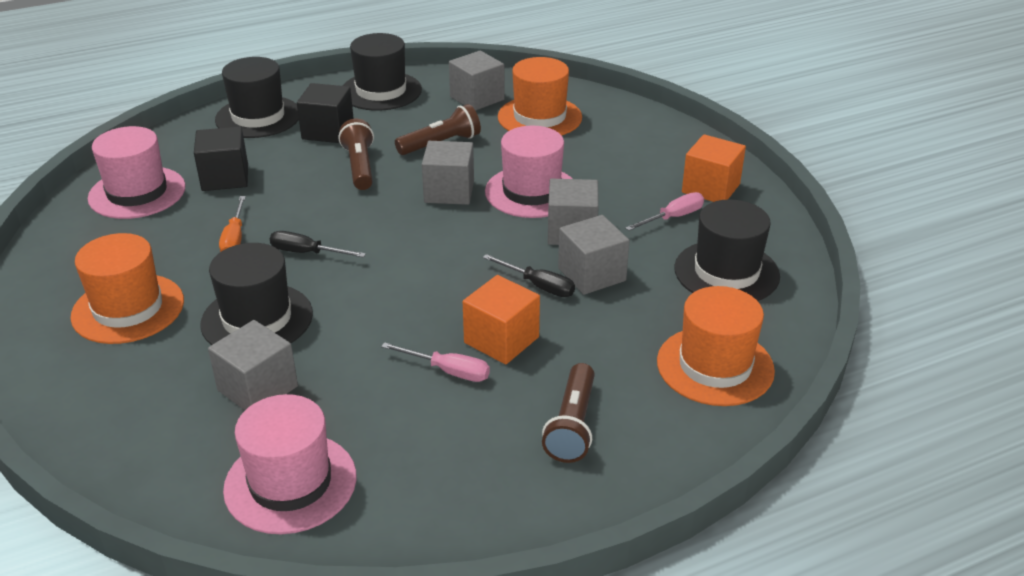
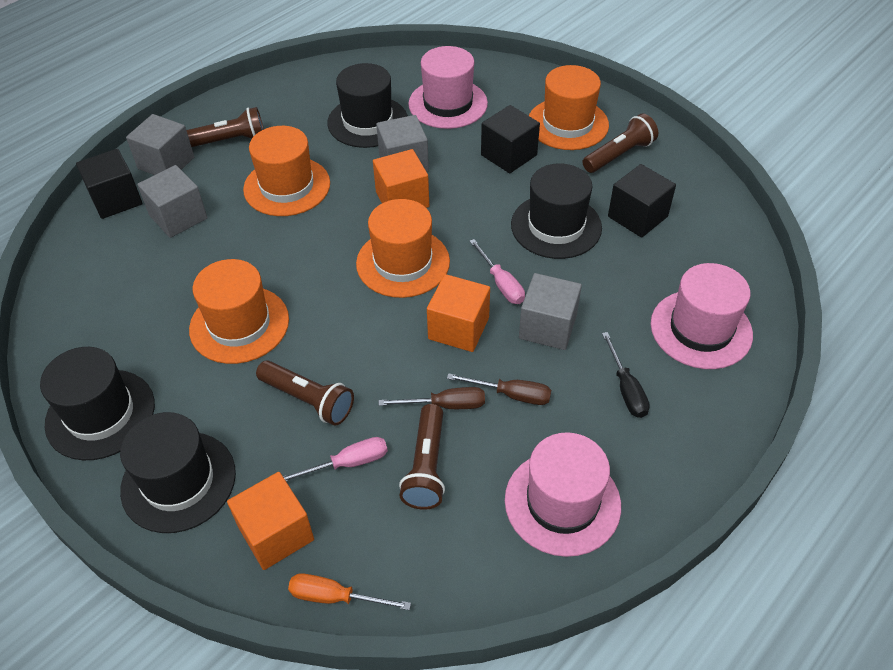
black cube: 2 -> 3
black screwdriver: 2 -> 1
brown flashlight: 3 -> 4
brown screwdriver: 0 -> 2
grey cube: 5 -> 4
orange cube: 2 -> 3
orange hat: 3 -> 4

